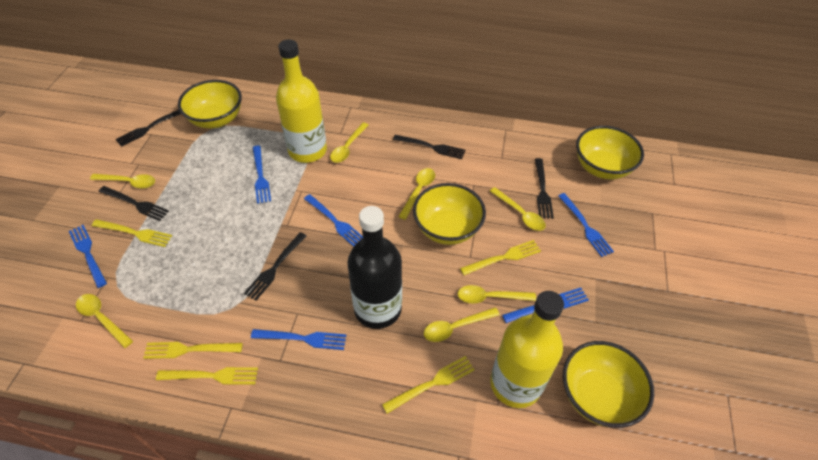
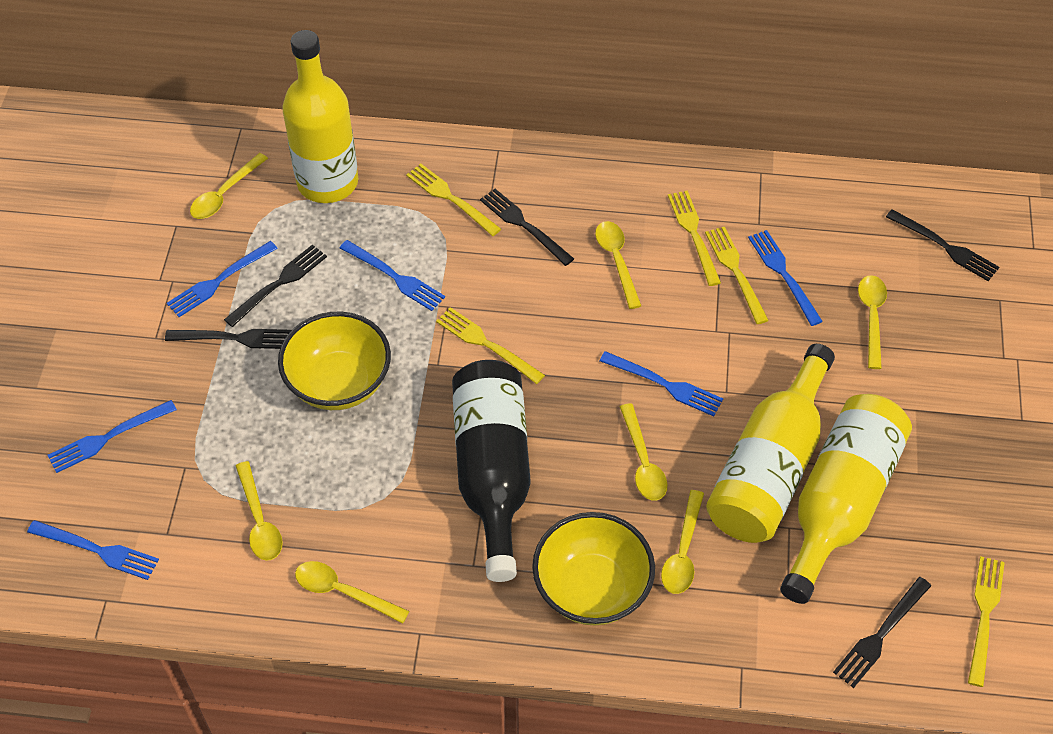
yellow bottle: 2 -> 3
yellow bowl: 4 -> 2

